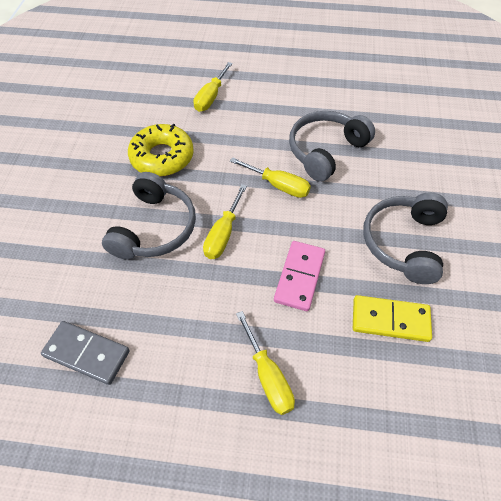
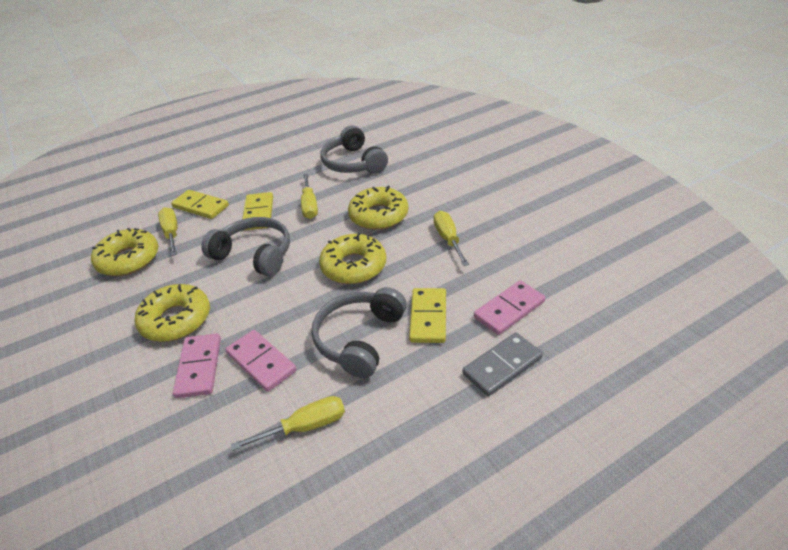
pink domino: 1 -> 3
yellow domino: 1 -> 3
yellow donut: 1 -> 4

